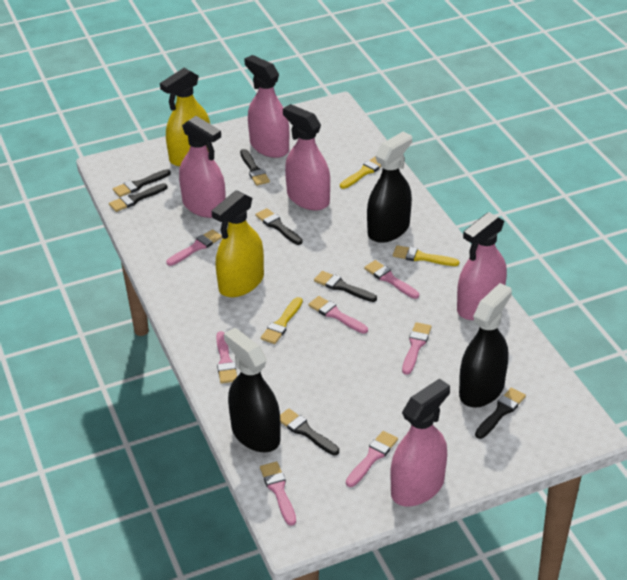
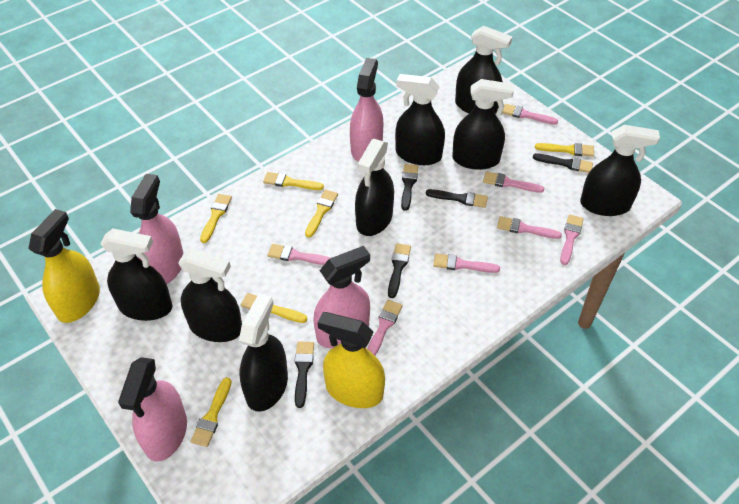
black brush: 7 -> 5
black spray bottle: 3 -> 8
pink spray bottle: 5 -> 4
yellow brush: 3 -> 6

